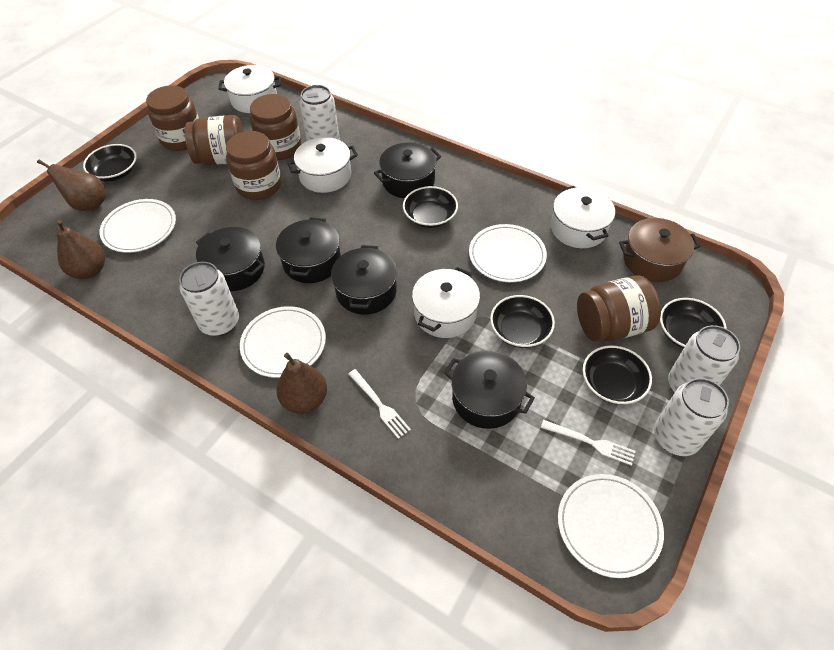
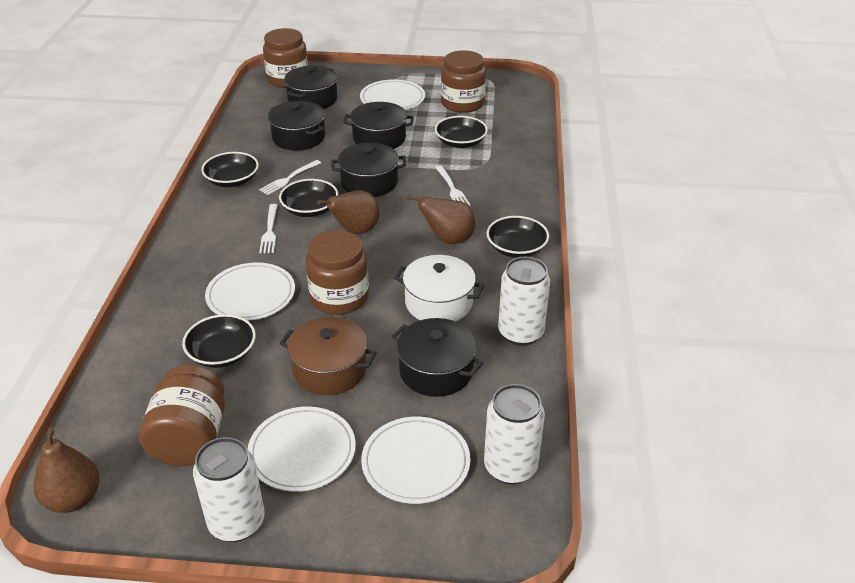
brown jar: 5 -> 4
white can: 4 -> 3
white fork: 2 -> 3
white pot: 4 -> 1

